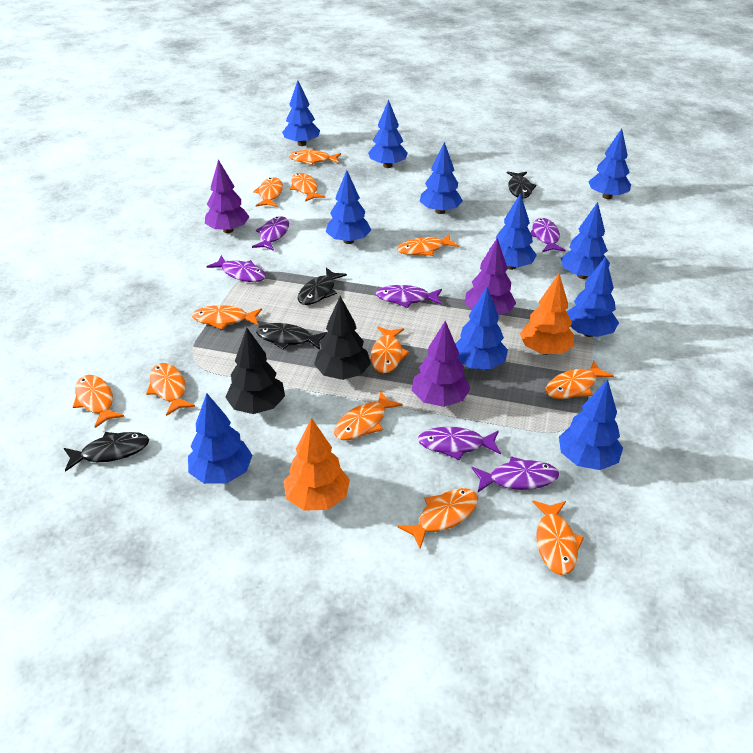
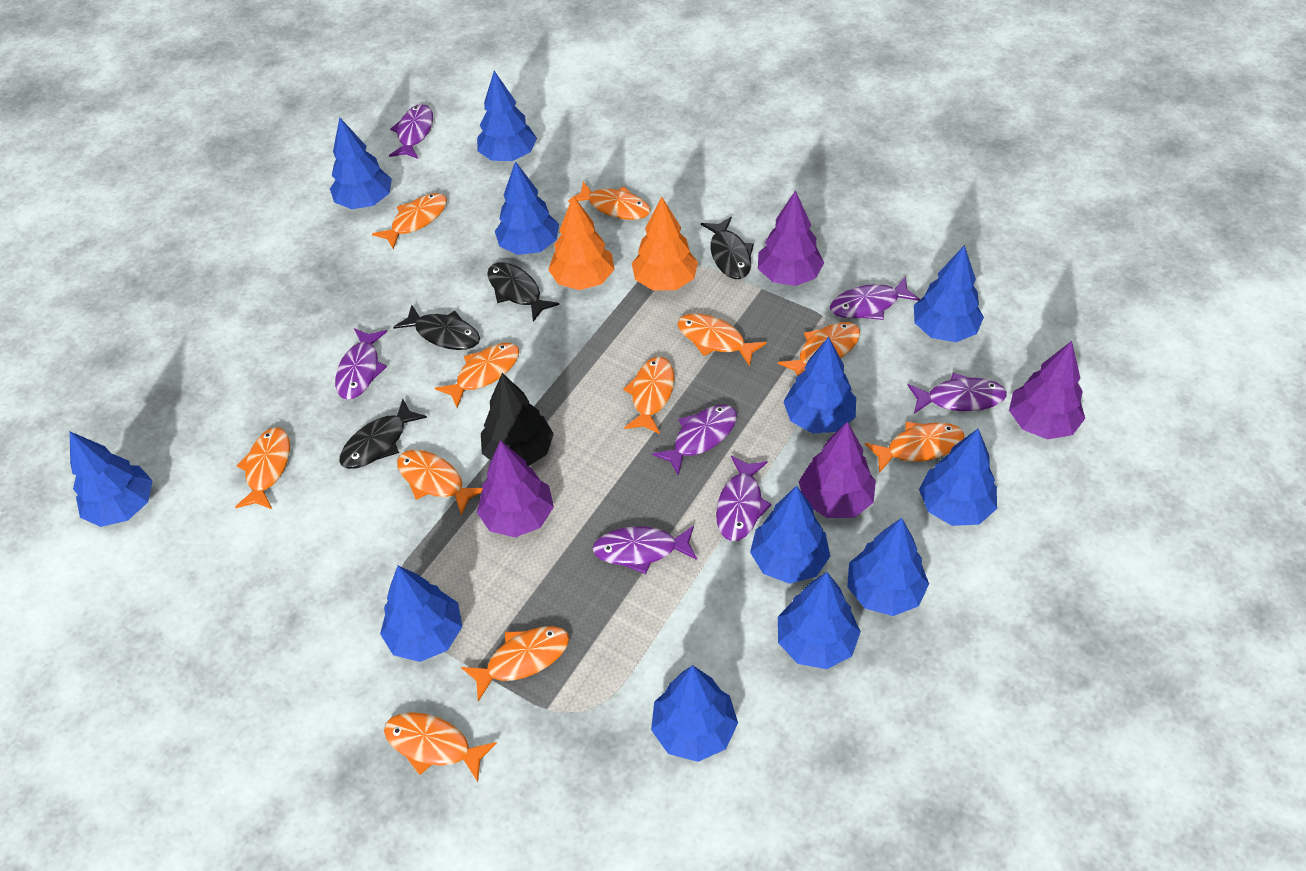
black tree: 2 -> 1
blue tree: 11 -> 12
orange fish: 12 -> 11
purple fish: 6 -> 7
purple tree: 3 -> 4

